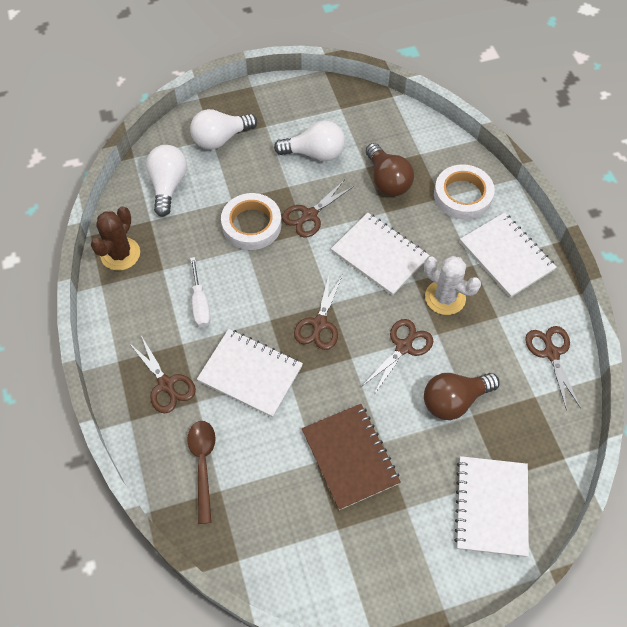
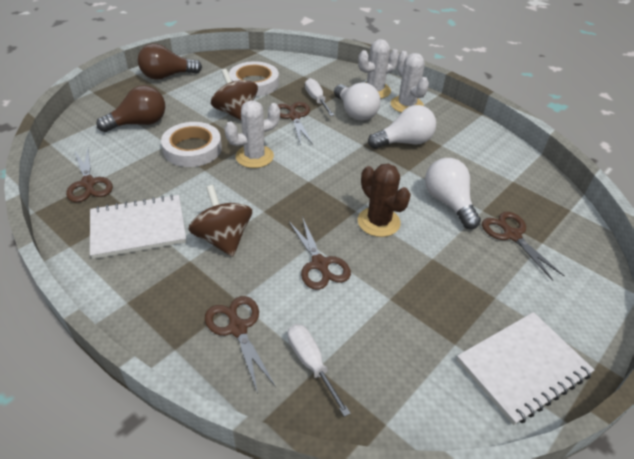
brown notebook: 1 -> 0
brown spinning top: 0 -> 2
brown spoon: 1 -> 0
white cactus: 1 -> 3
white notebook: 4 -> 2
white screwdriver: 1 -> 2

